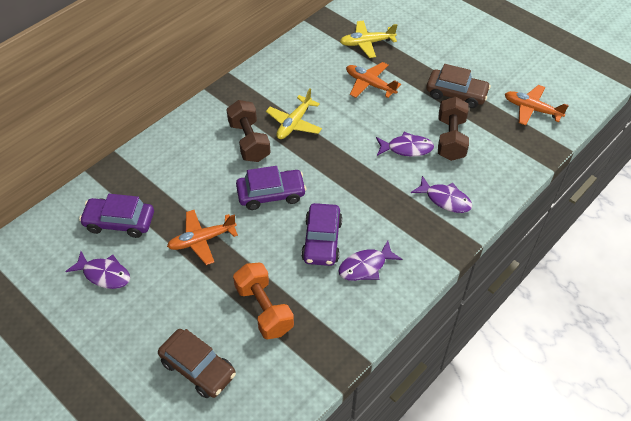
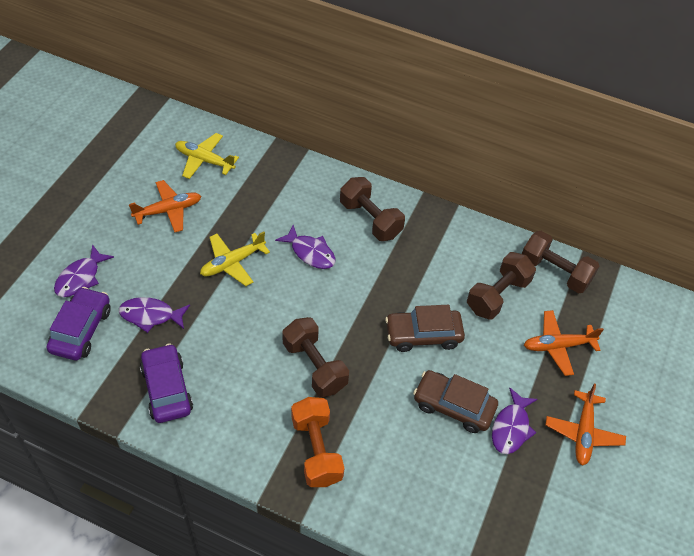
brown dumbbell: 2 -> 4
purple car: 3 -> 2

